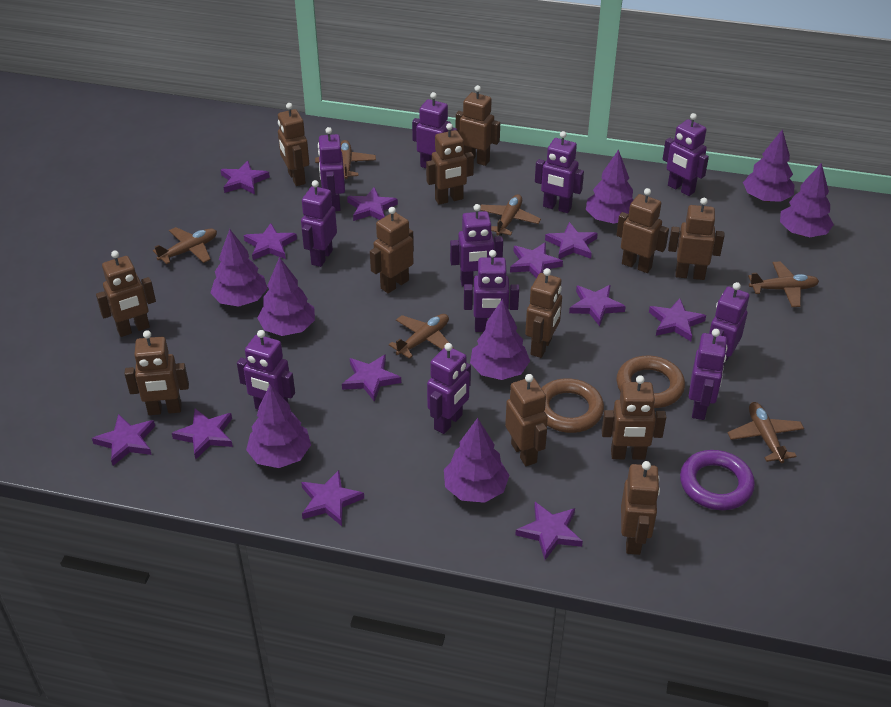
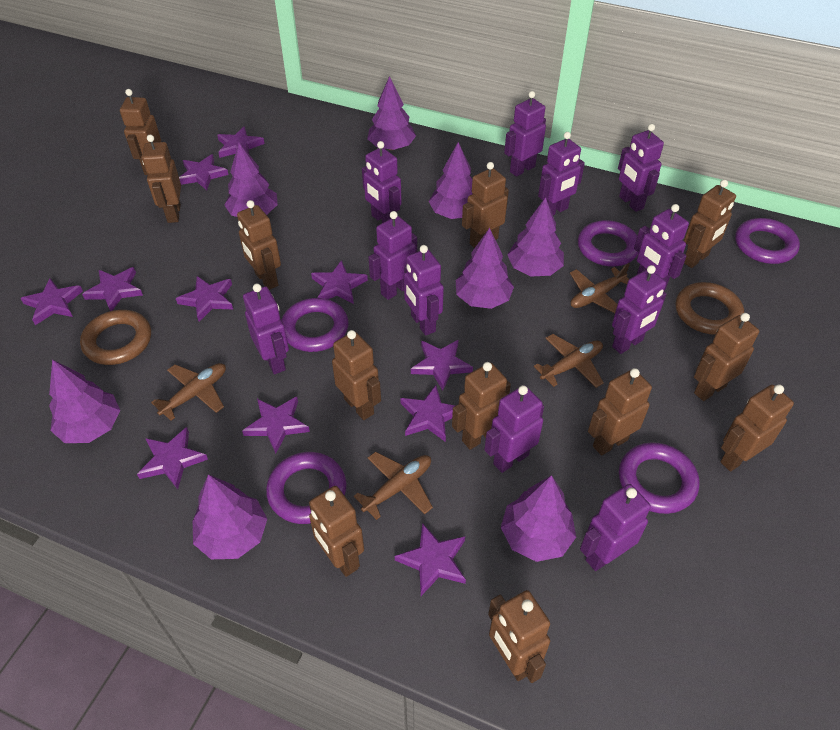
brown plane: 6 -> 4
purple ring: 1 -> 5
purple star: 12 -> 11

